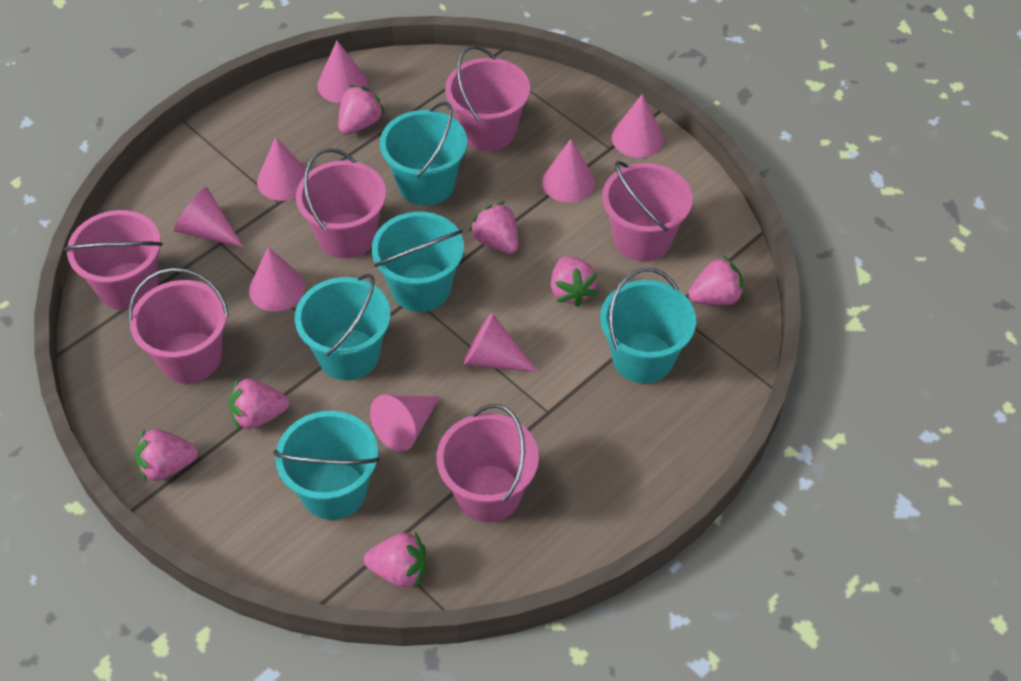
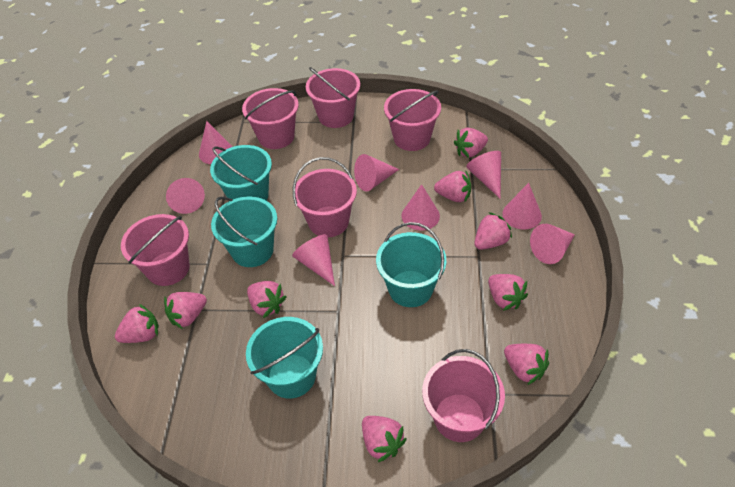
pink strawberry: 7 -> 9
turquoise bucket: 5 -> 4

